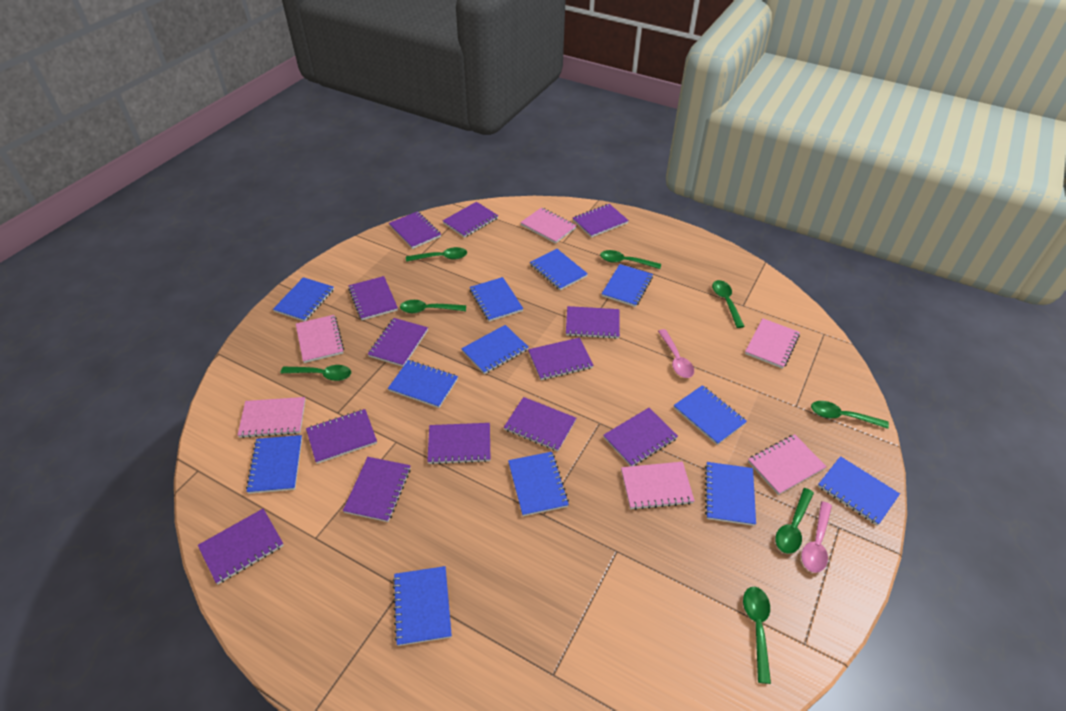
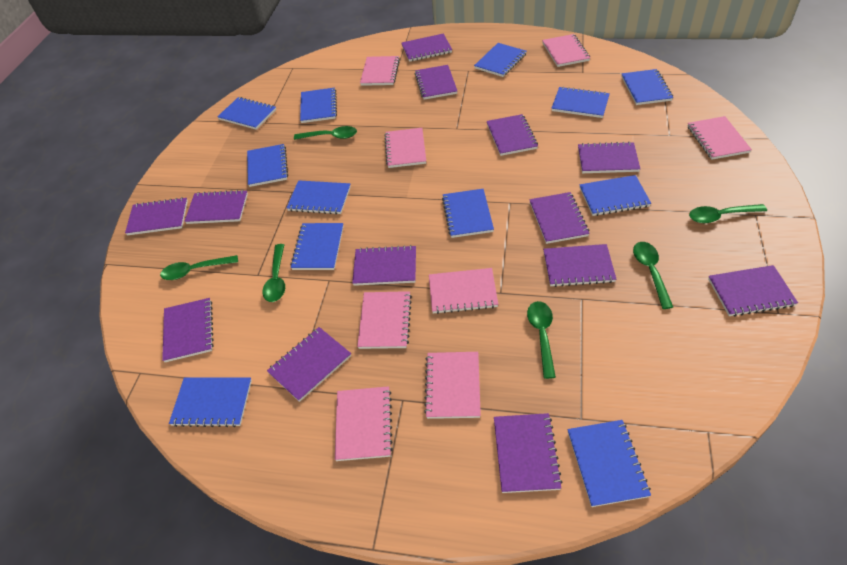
green spoon: 8 -> 6
pink notebook: 6 -> 8
pink spoon: 2 -> 0

